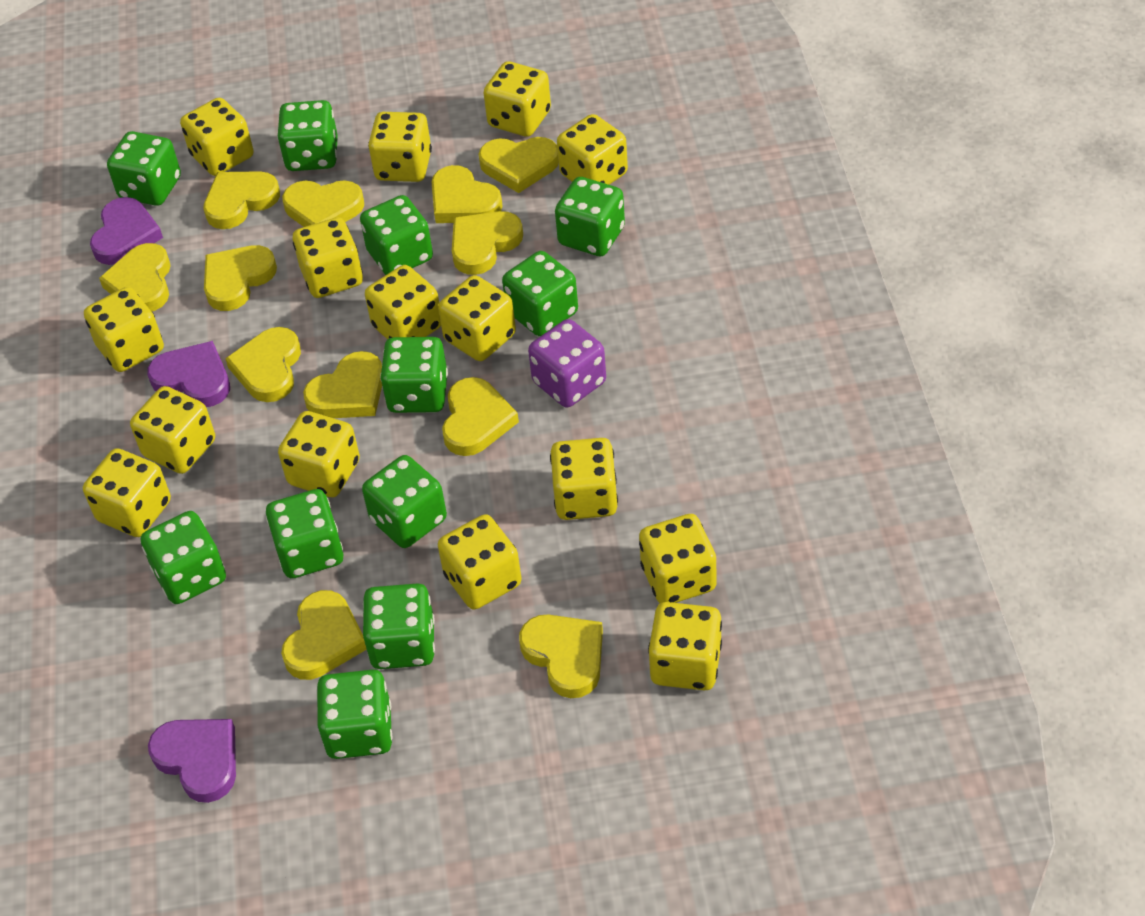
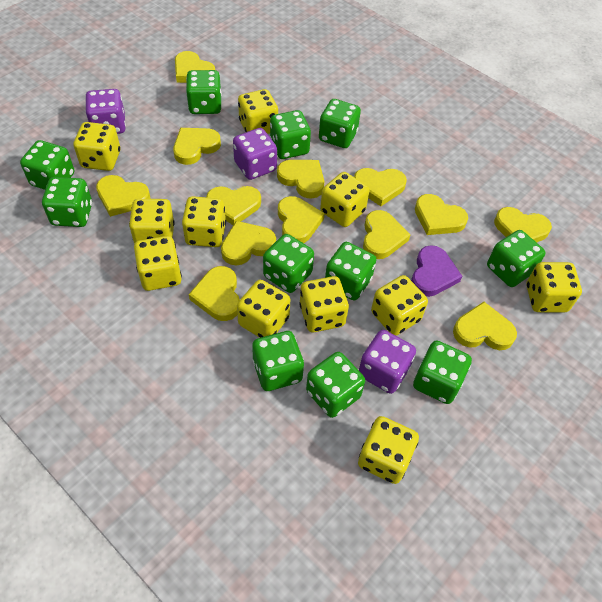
purple dice: 1 -> 3
purple heart: 3 -> 1
yellow dice: 15 -> 11
yellow heart: 12 -> 13

